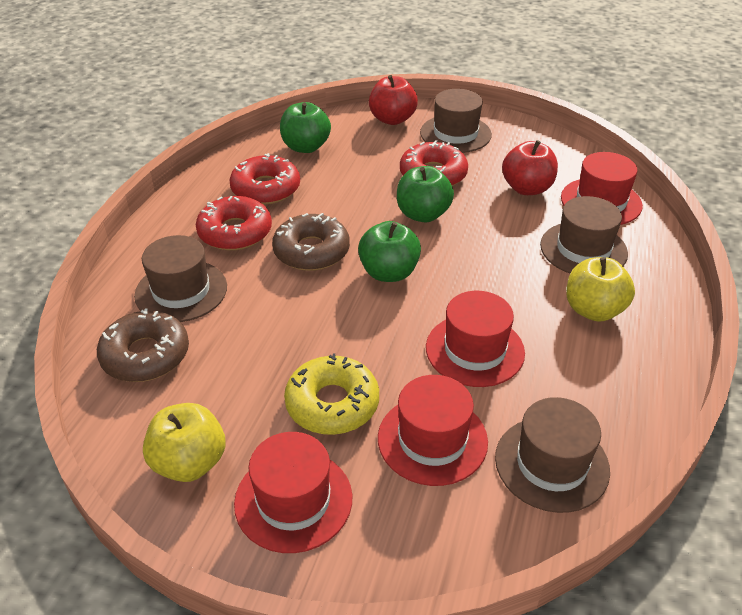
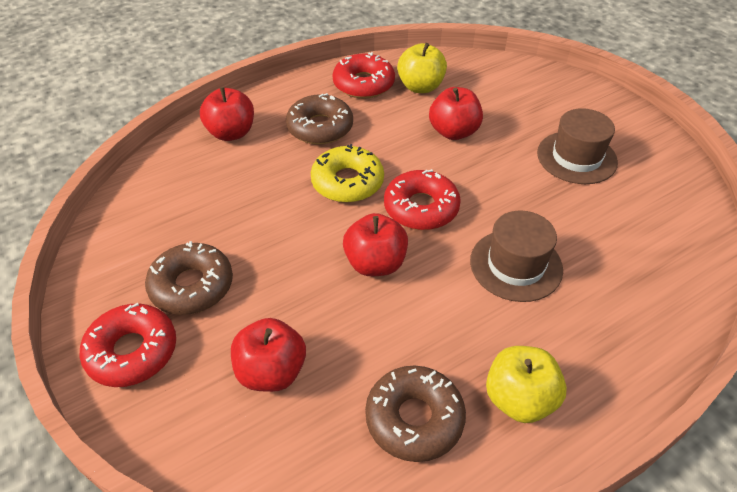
brown donut: 2 -> 3
brown hat: 4 -> 2
green apple: 3 -> 0
red apple: 2 -> 4
red hat: 4 -> 0

